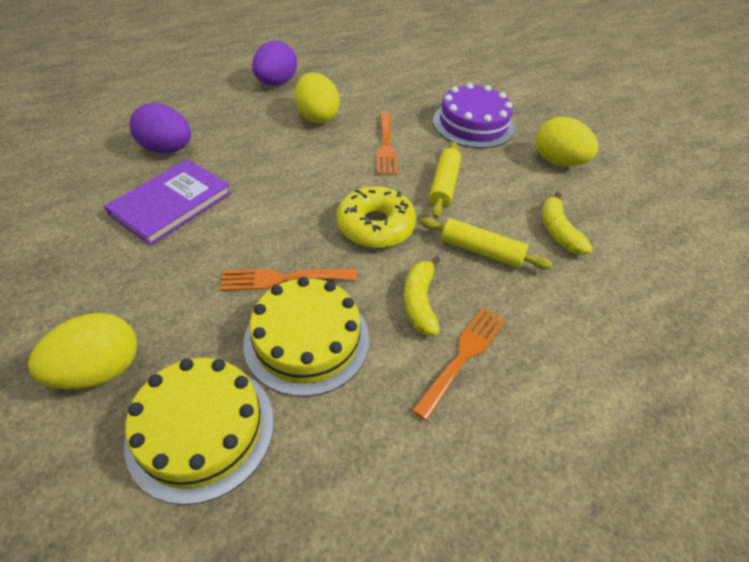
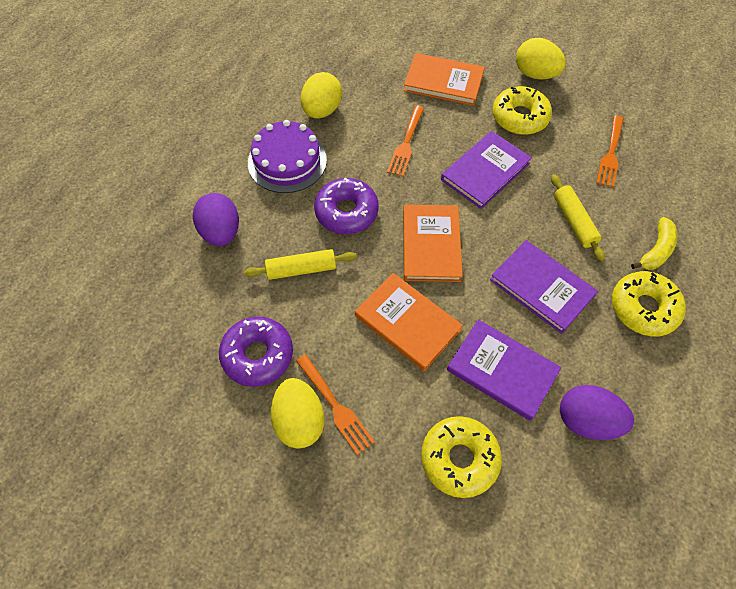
orange book: 0 -> 3
purple book: 1 -> 3
purple donut: 0 -> 2
yellow banana: 2 -> 1
yellow cake: 2 -> 0
yellow donut: 1 -> 3

